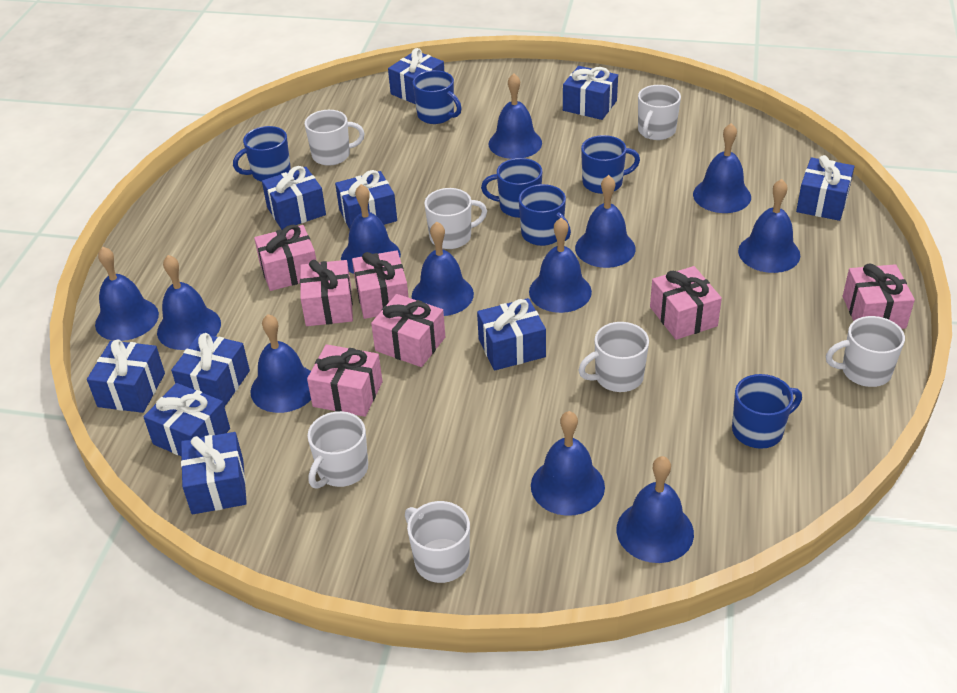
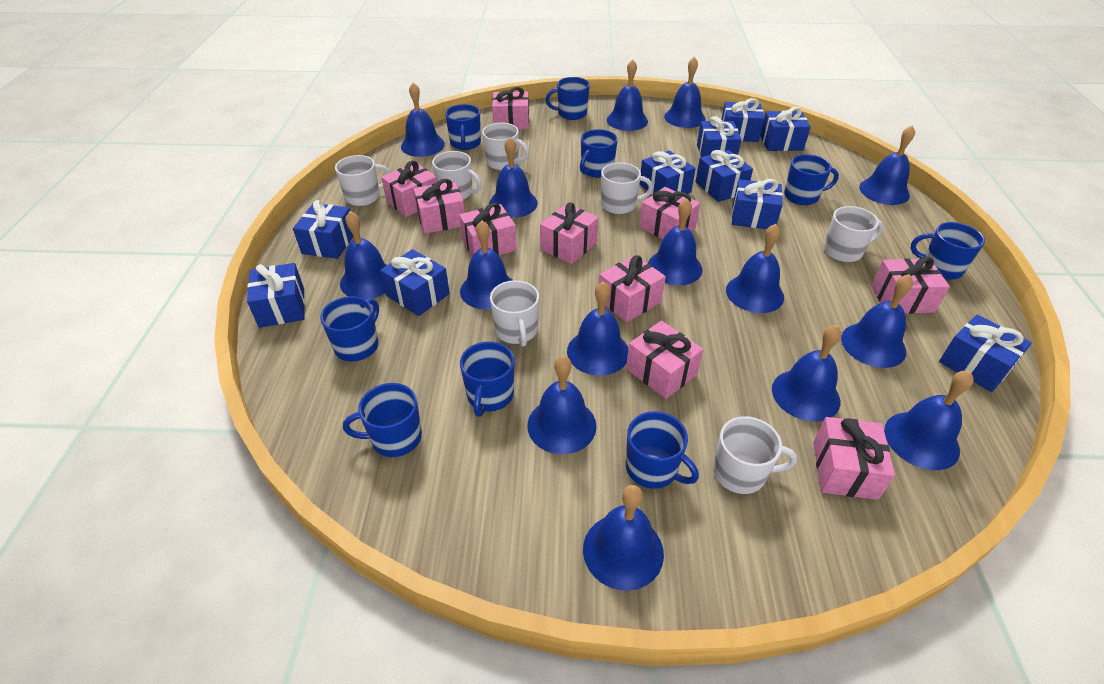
blue bell: 12 -> 15
blue mug: 6 -> 9
pink gift: 7 -> 10

